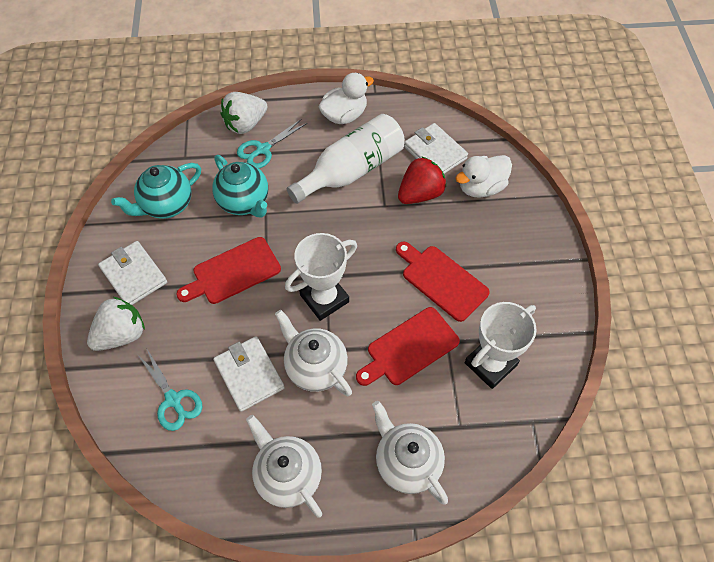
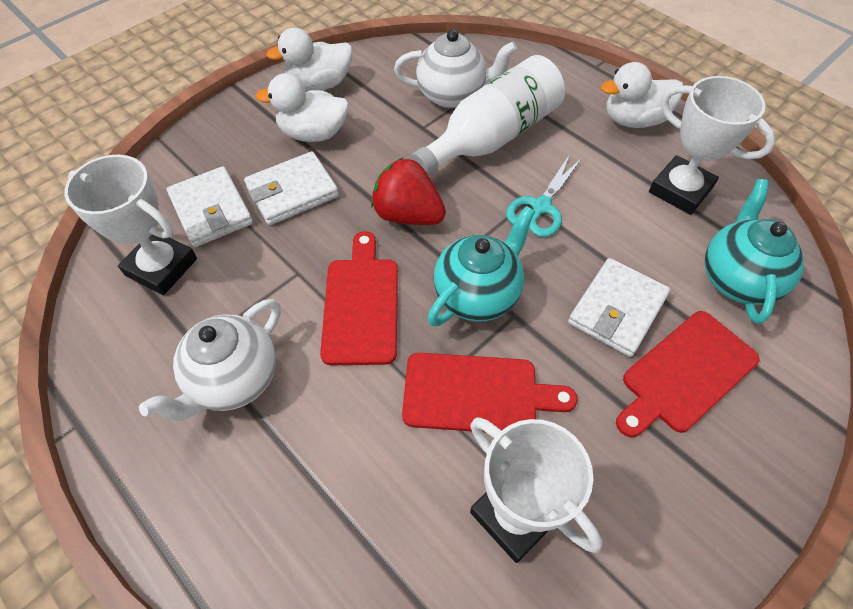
turquoise scissors: 2 -> 1
white duck: 2 -> 3
white strawberry: 2 -> 0
white teapot: 3 -> 2
white trophy: 2 -> 3

